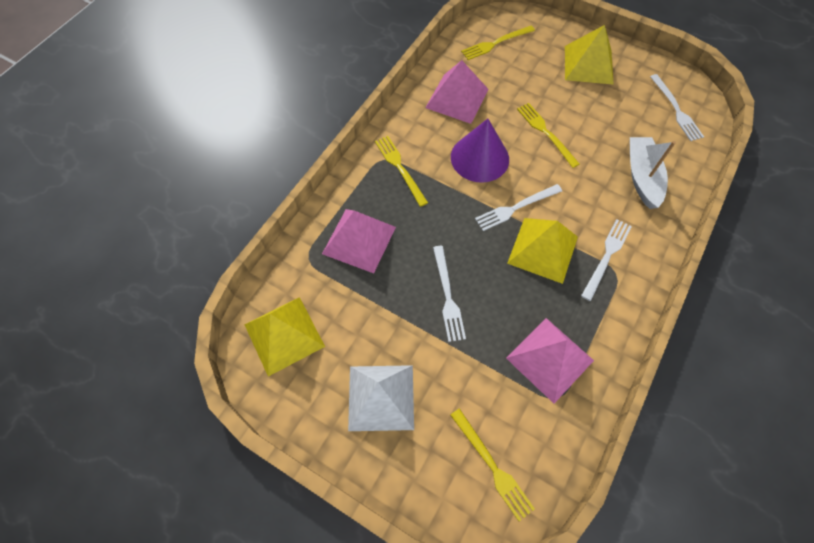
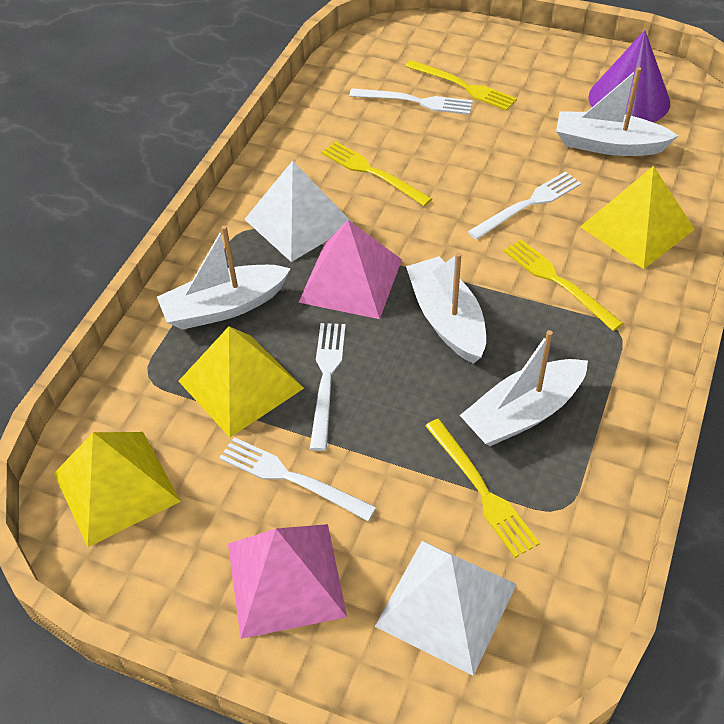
pink pyramid: 3 -> 2
white boat: 1 -> 4
white pyramid: 1 -> 2

